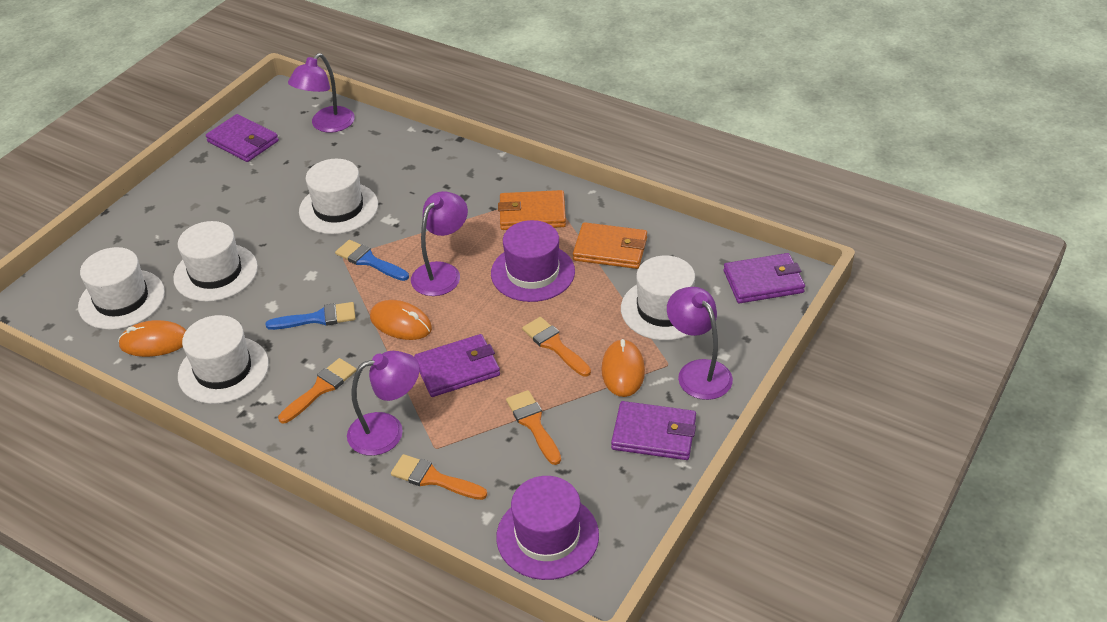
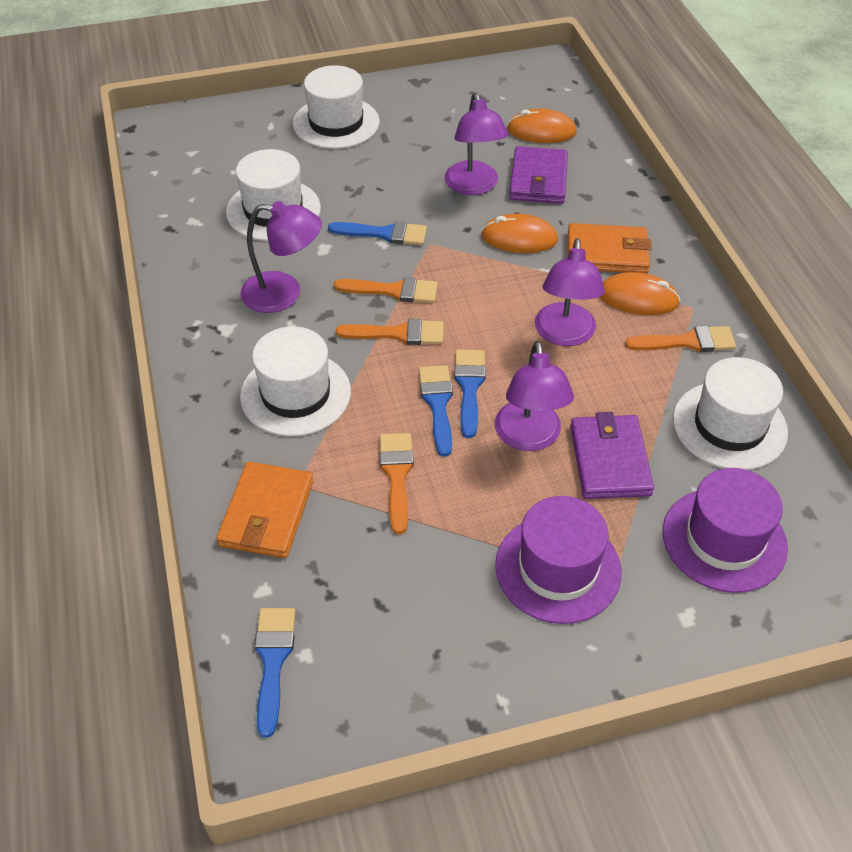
blue brush: 2 -> 4
purple wallet: 4 -> 2
white hat: 5 -> 4

